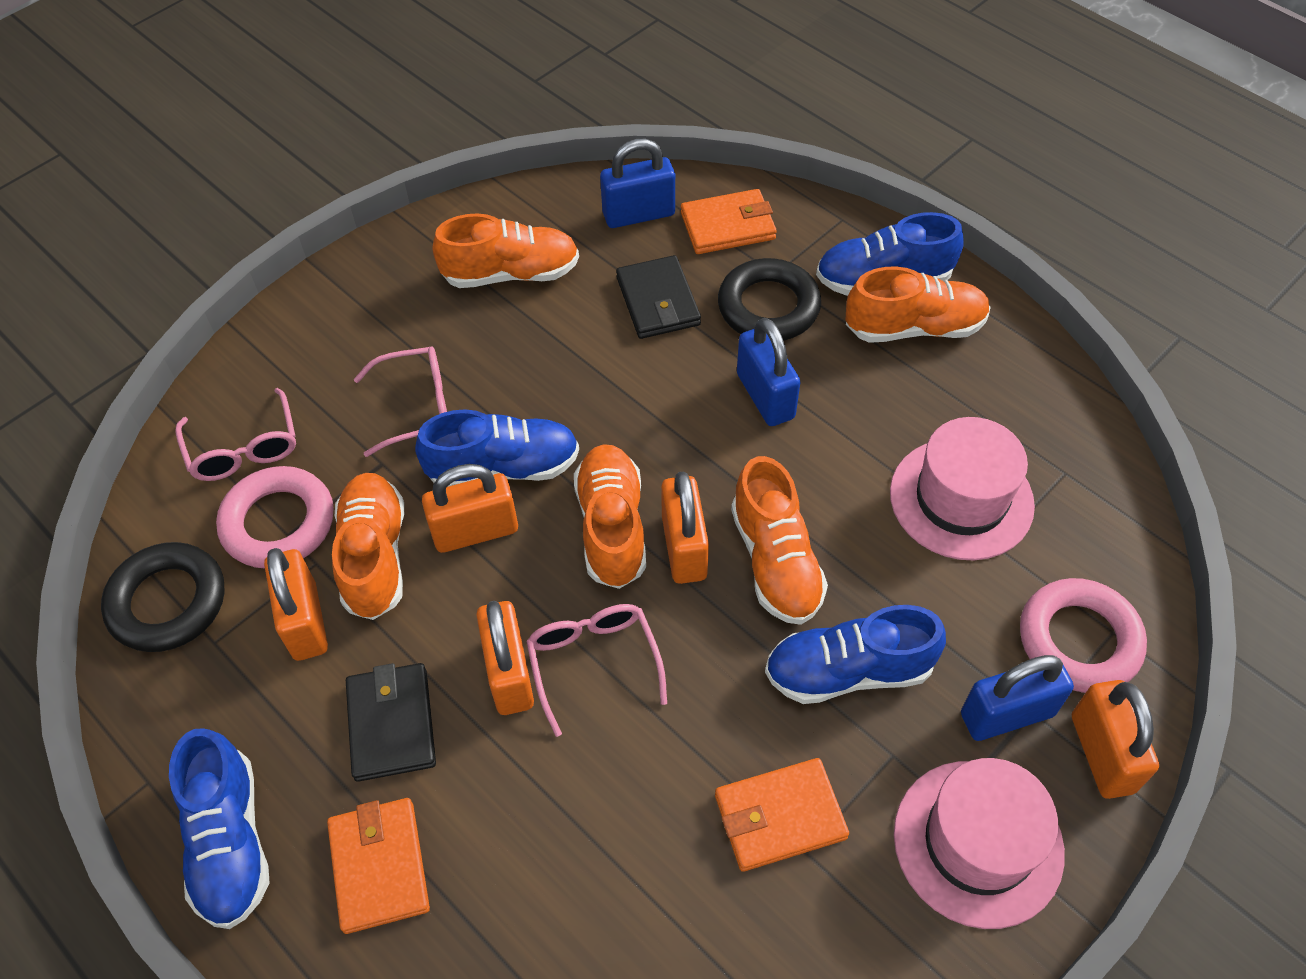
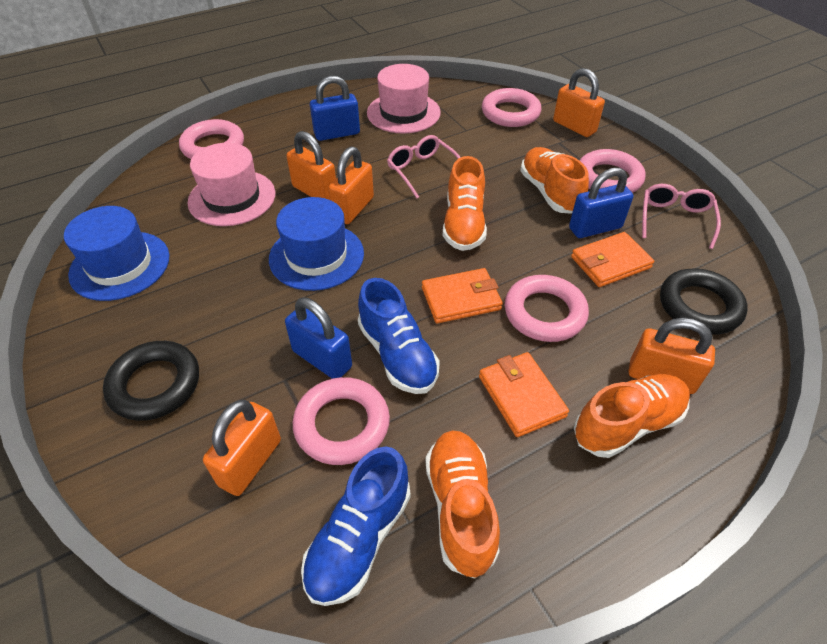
black wallet: 2 -> 0
blue hat: 0 -> 2
blue shoe: 4 -> 2
orange shoe: 5 -> 4
pink glasses: 3 -> 2
pink ring: 2 -> 5

